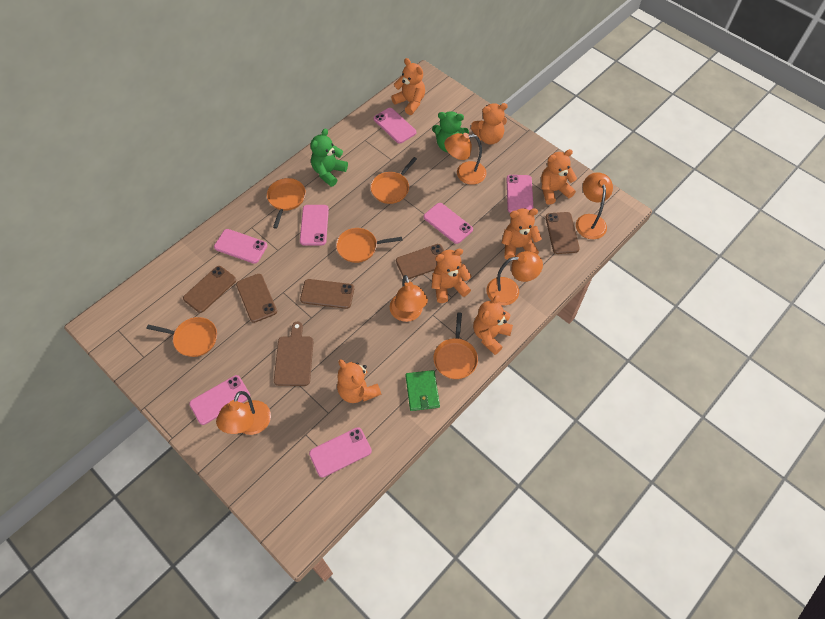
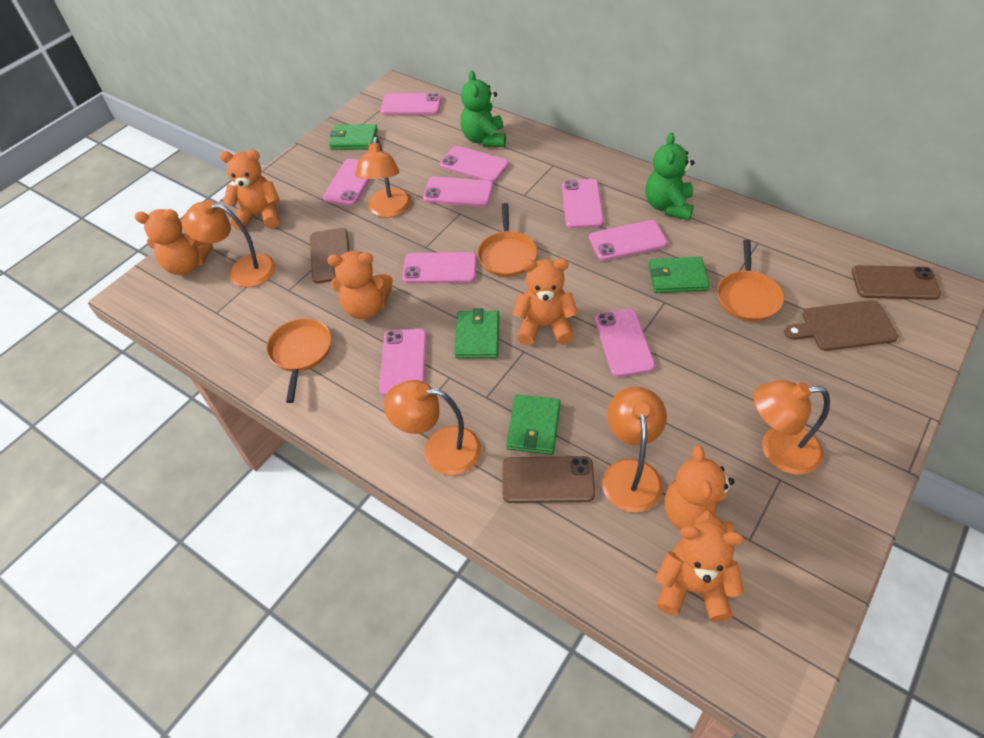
brown phone: 5 -> 3
green wallet: 1 -> 4
orange pan: 5 -> 3
orange teddy bear: 7 -> 6
pink phone: 7 -> 9

